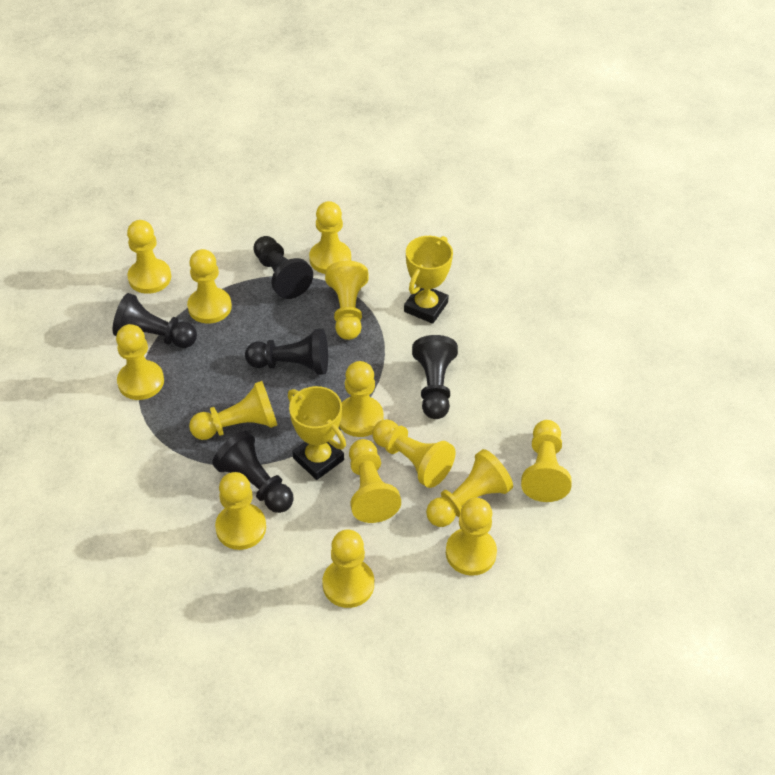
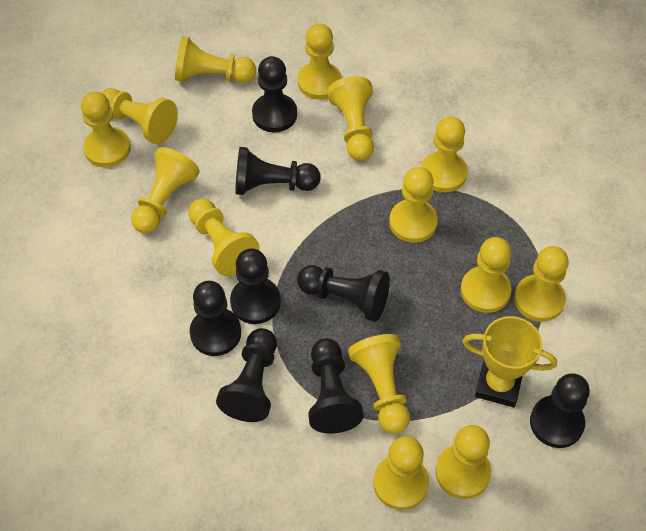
black pawn: 5 -> 8
yellow trophy: 2 -> 1

